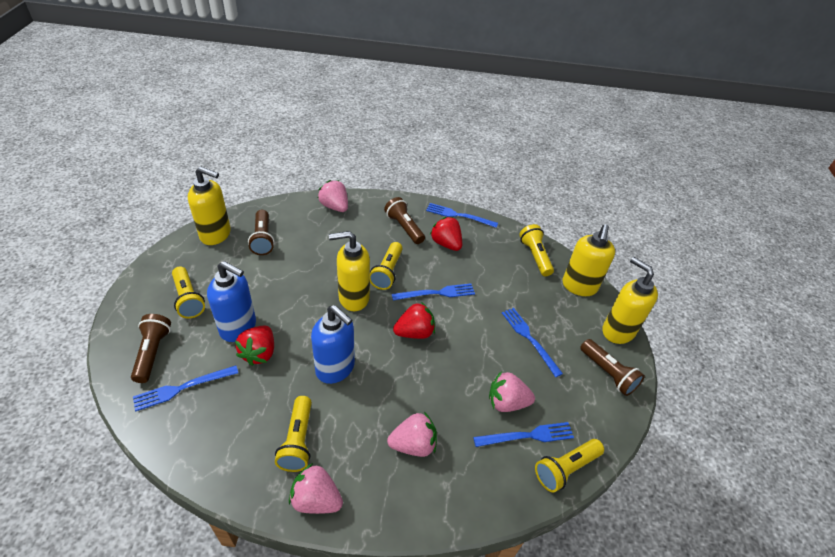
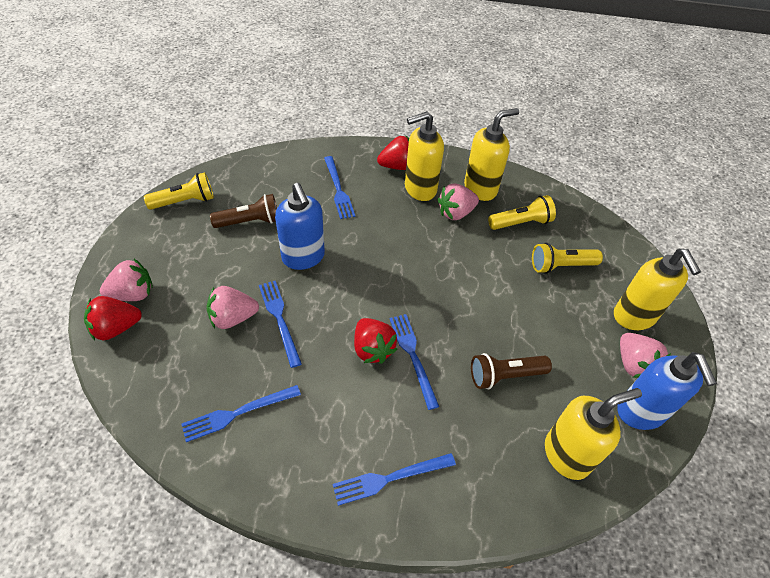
brown flashlight: 4 -> 2
yellow flashlight: 5 -> 3

